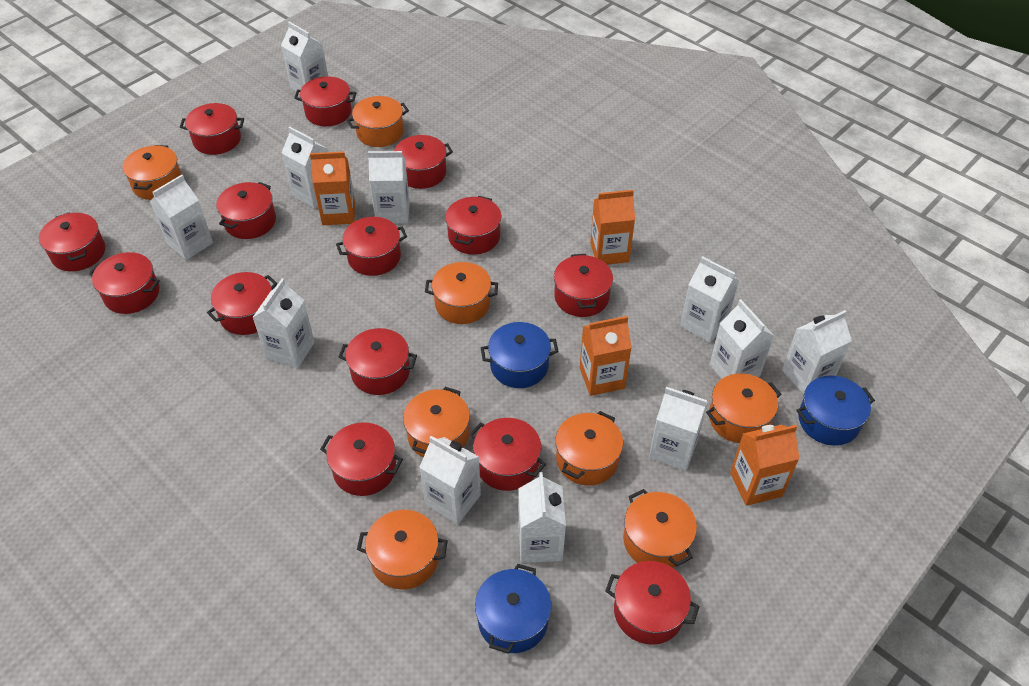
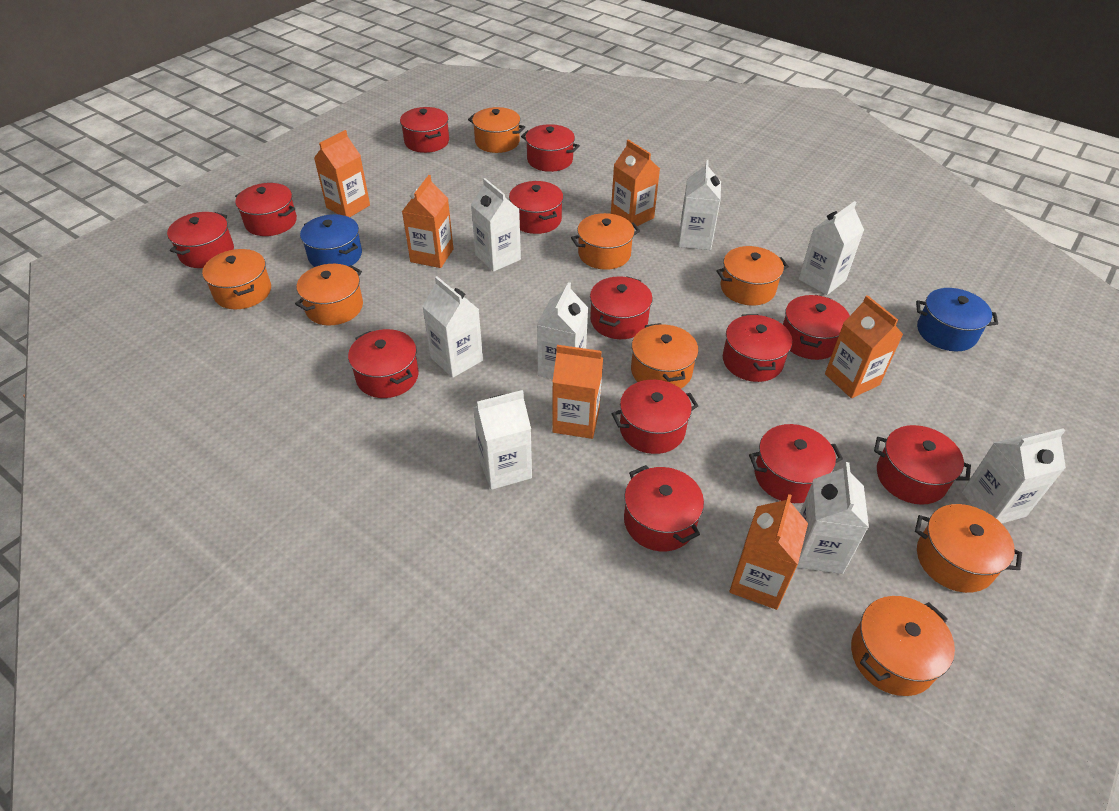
blue pot: 3 -> 2
orange carton: 4 -> 6
red pot: 14 -> 13
white carton: 11 -> 8

